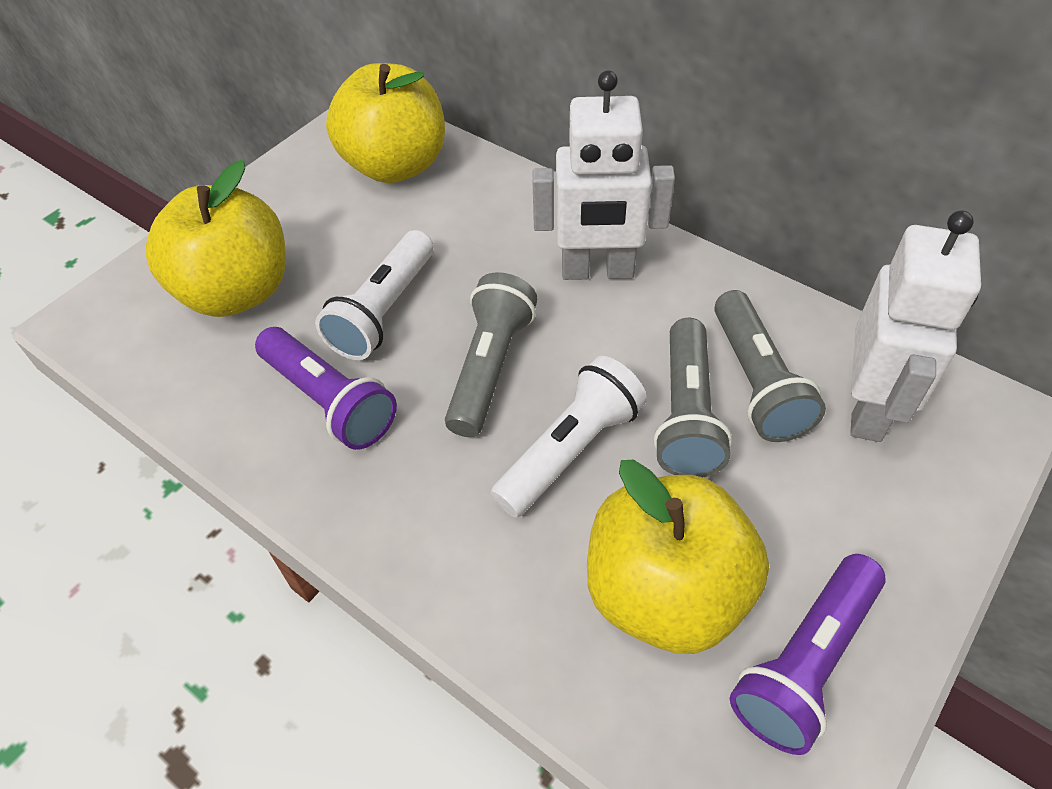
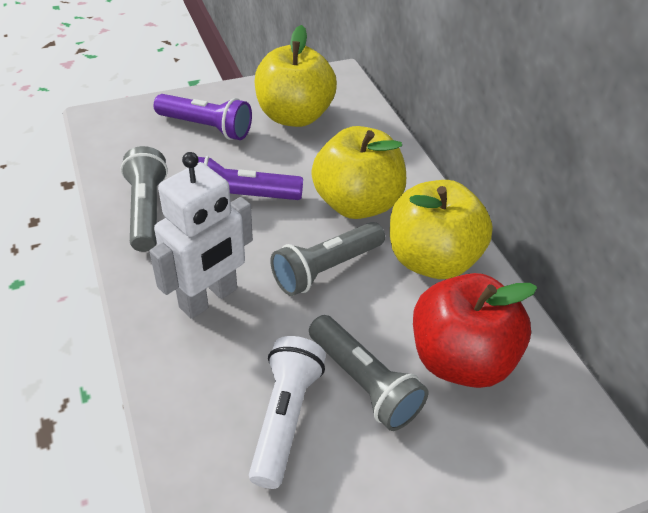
red apple: 0 -> 1
white flashlight: 2 -> 1
white robot: 2 -> 1

